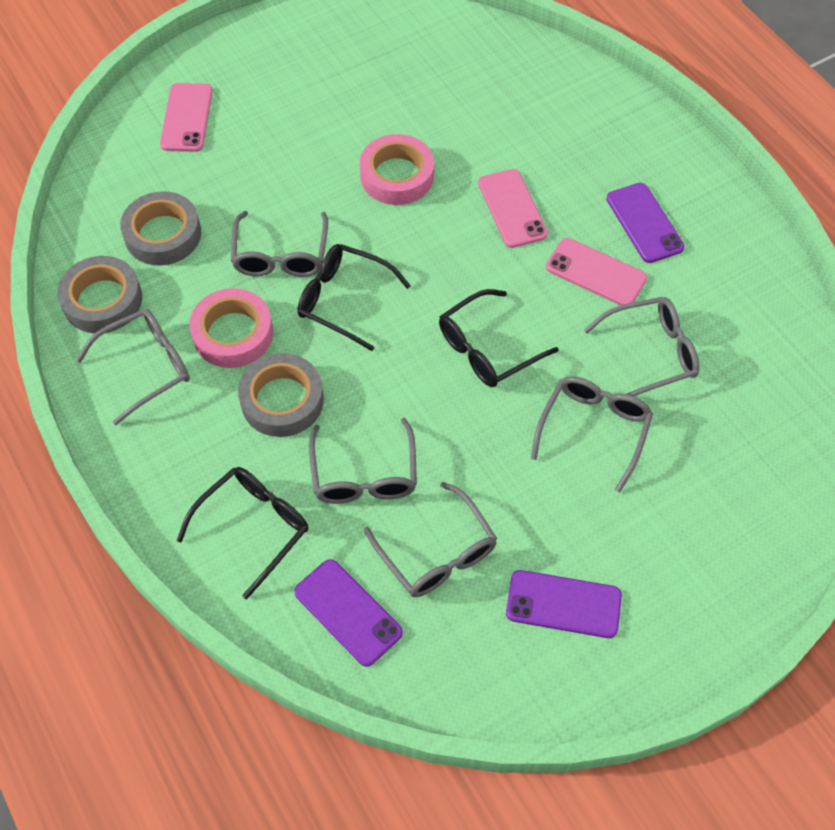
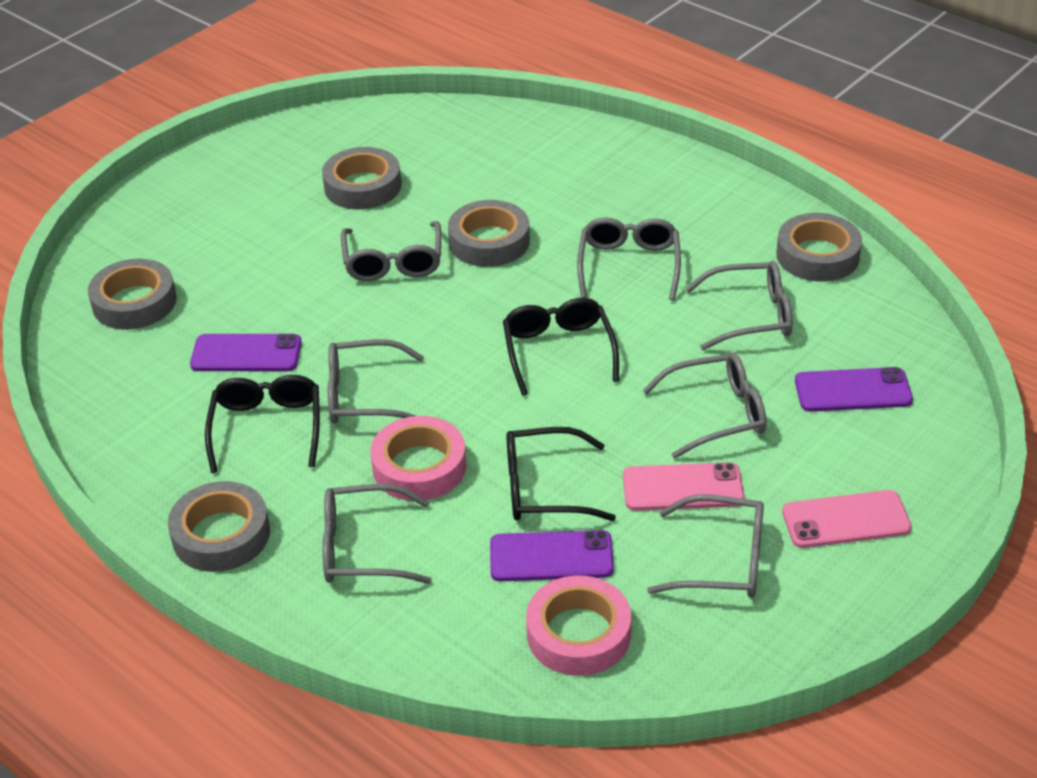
grey glasses: 6 -> 7
grey tape: 3 -> 5
pink phone: 3 -> 2

